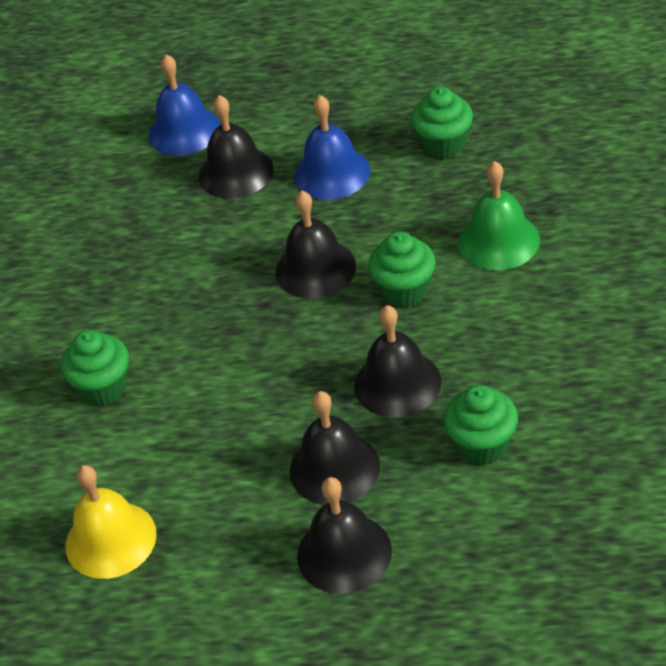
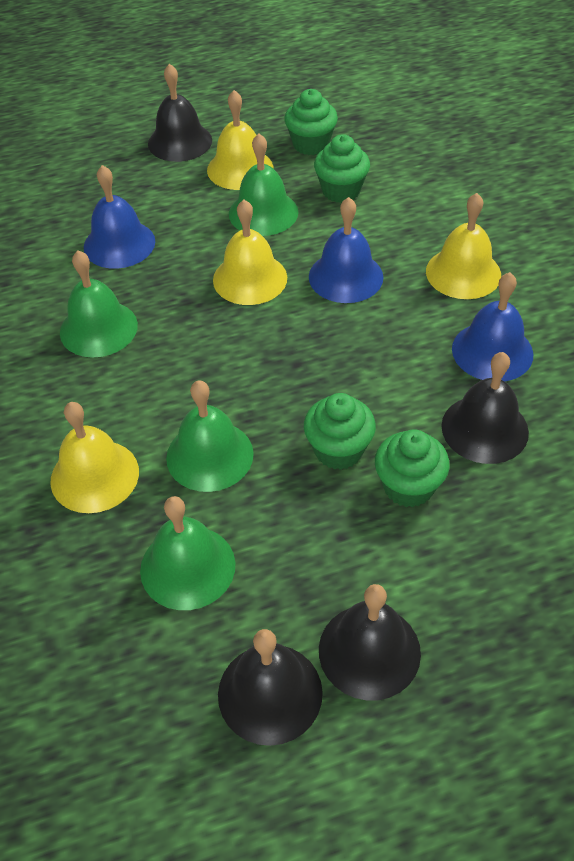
black bell: 5 -> 4
blue bell: 2 -> 3
green bell: 1 -> 4
yellow bell: 1 -> 4

